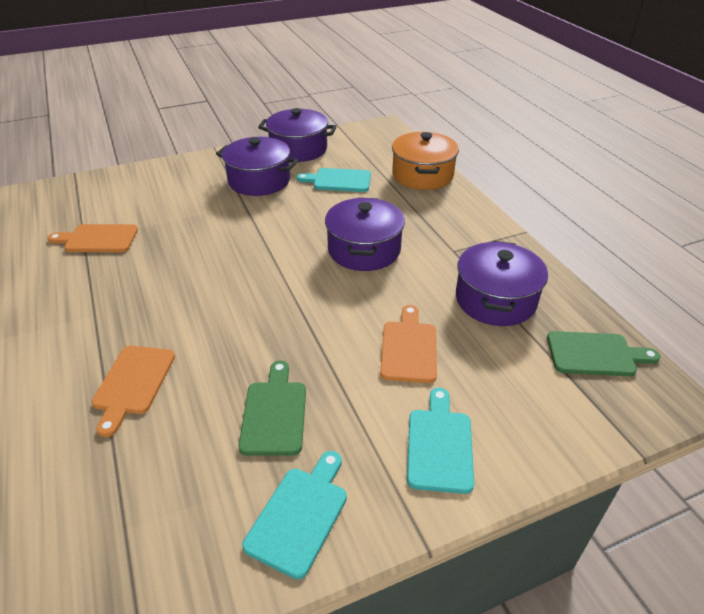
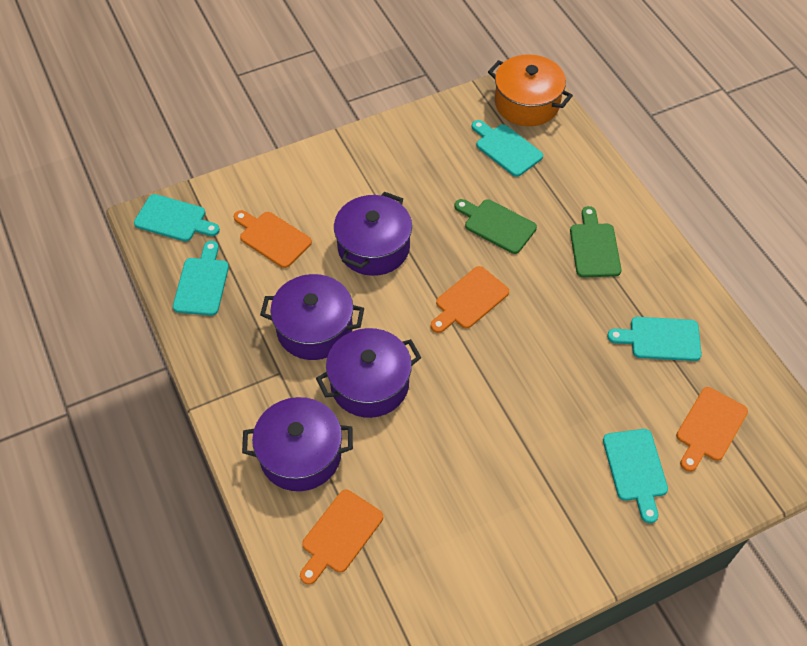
orange cutting board: 3 -> 4
turquoise cutting board: 3 -> 5

